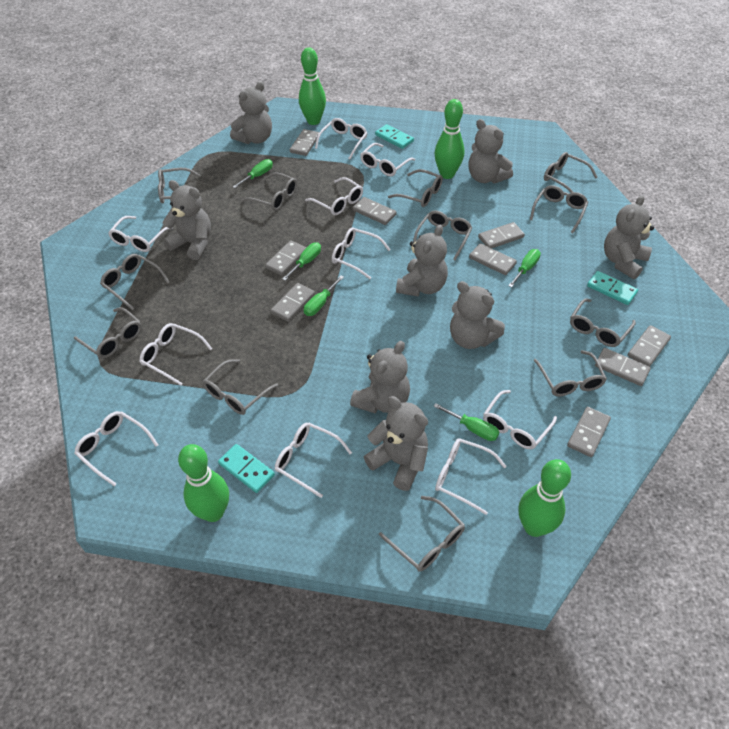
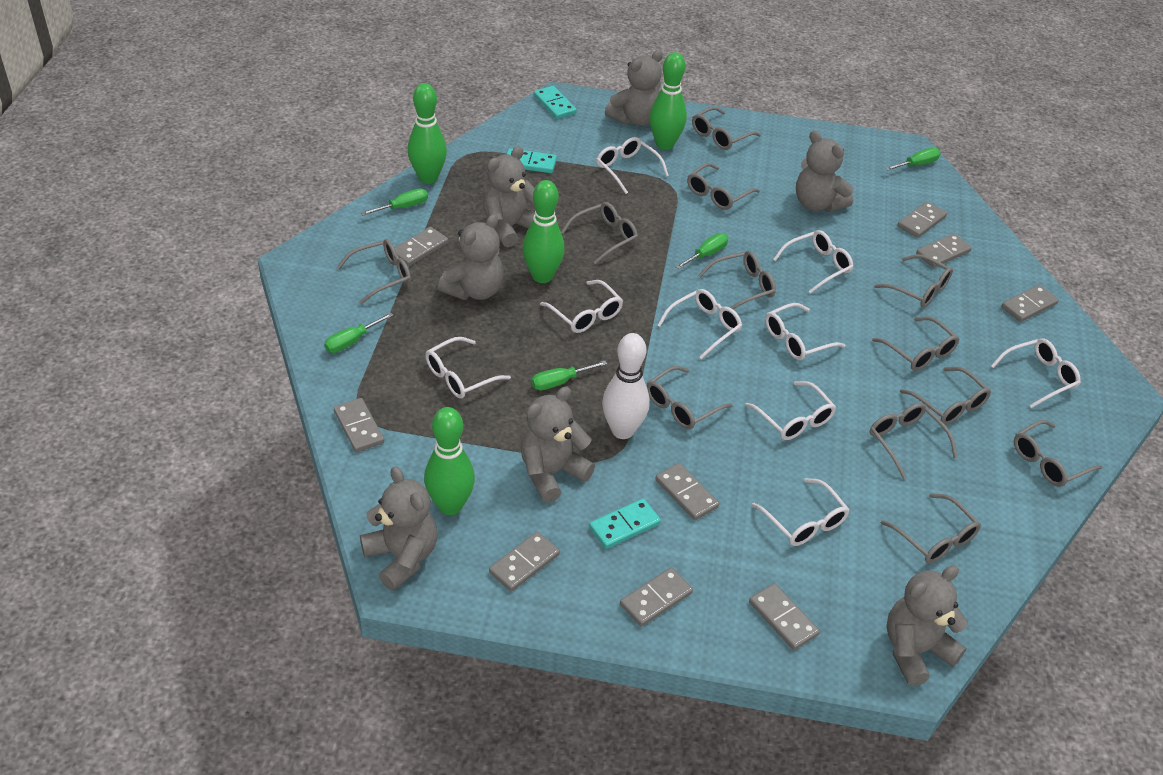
grey teddy bear: 8 -> 7
white bowling pin: 0 -> 1
white glasses: 10 -> 9

